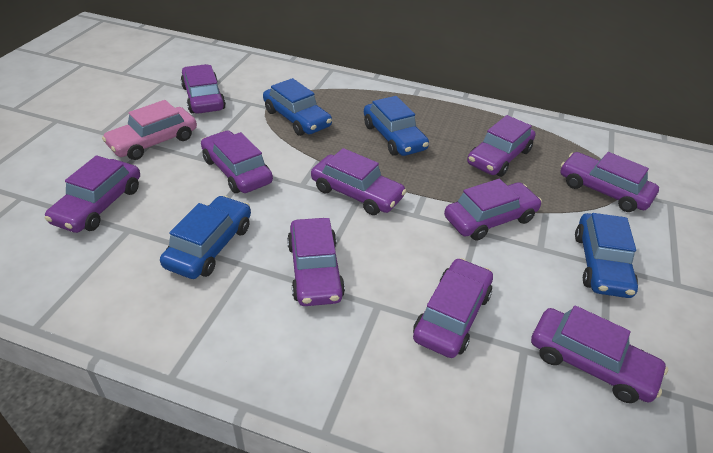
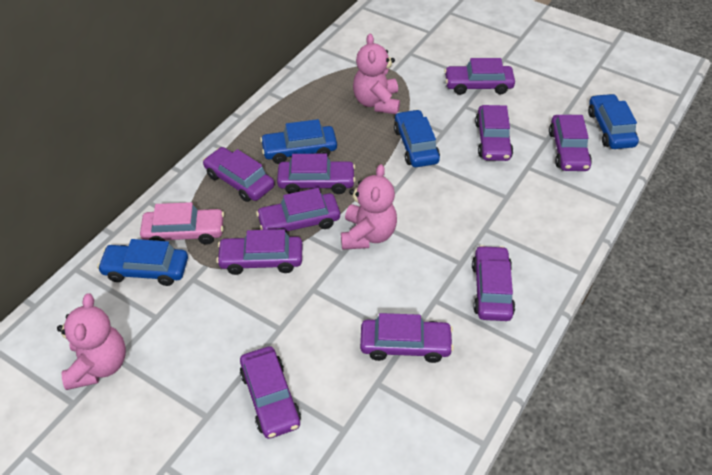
pink teddy bear: 0 -> 3

